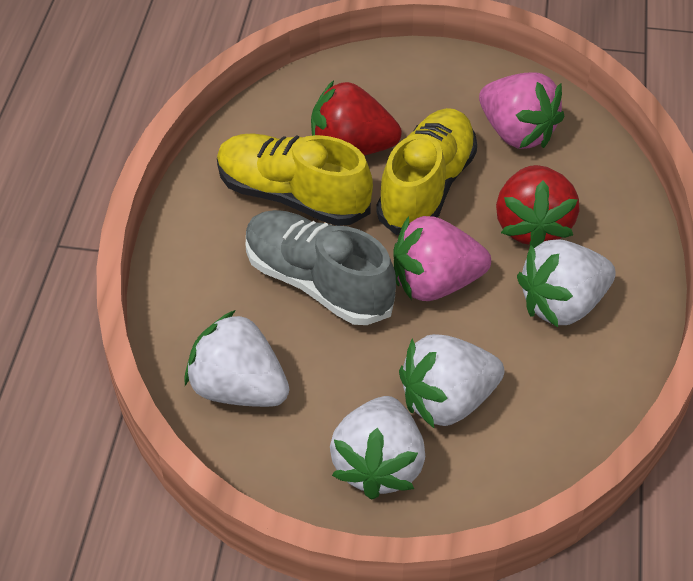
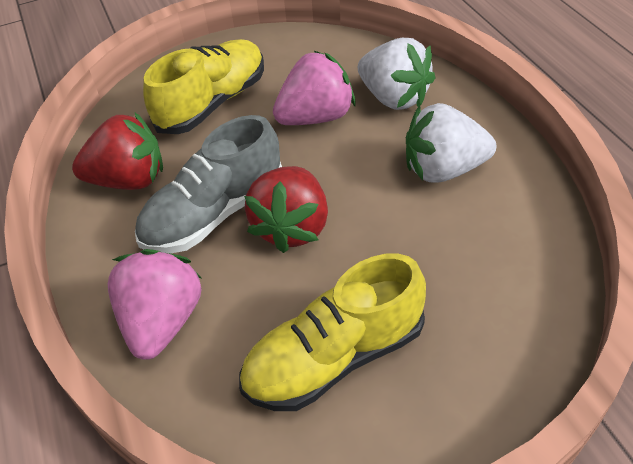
white strawberry: 4 -> 2

